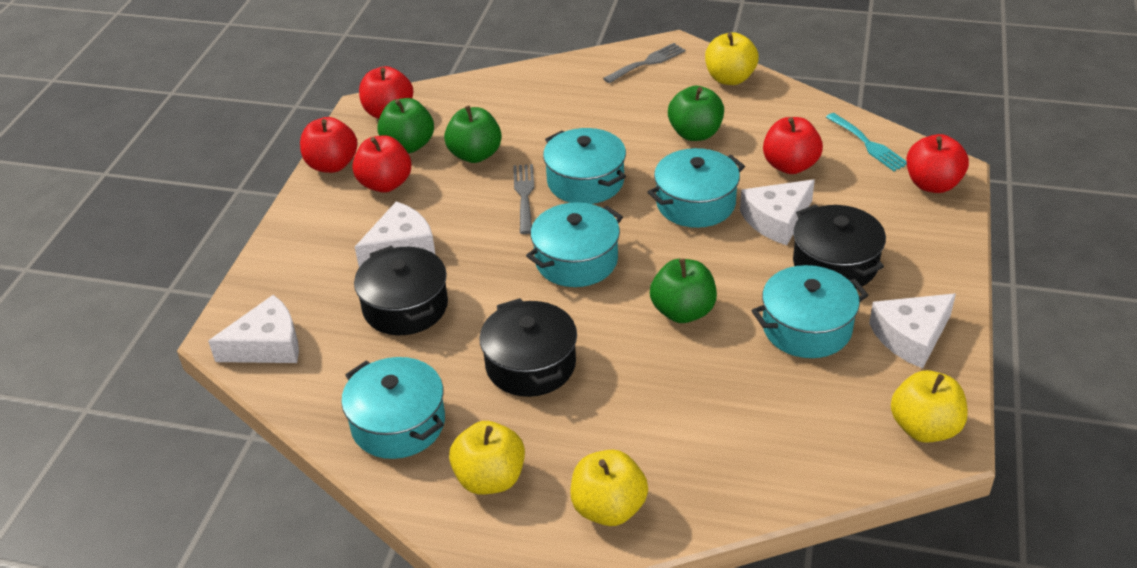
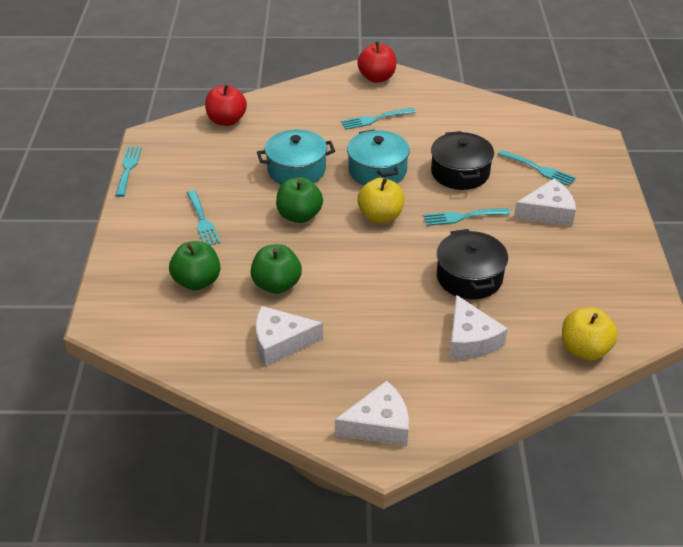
black pot: 3 -> 2
green apple: 4 -> 3
grey fork: 2 -> 0
red apple: 5 -> 2
turquoise fork: 1 -> 5
turquoise pot: 5 -> 2
yellow apple: 4 -> 2

